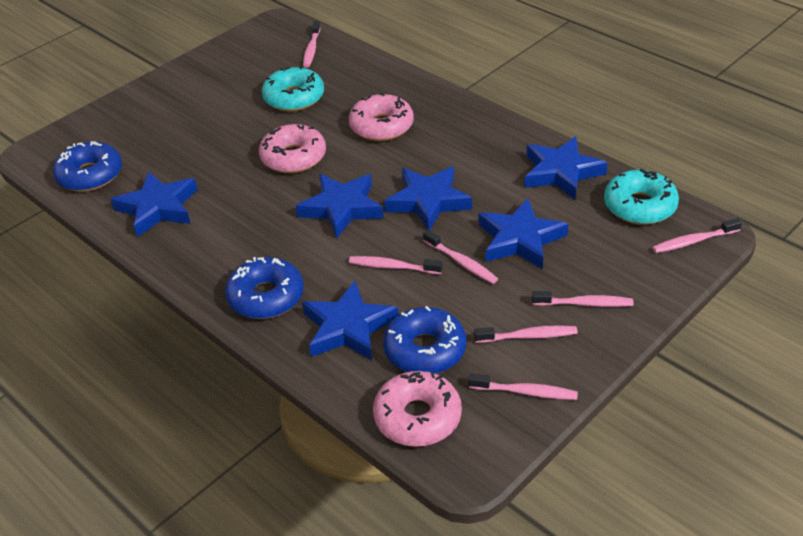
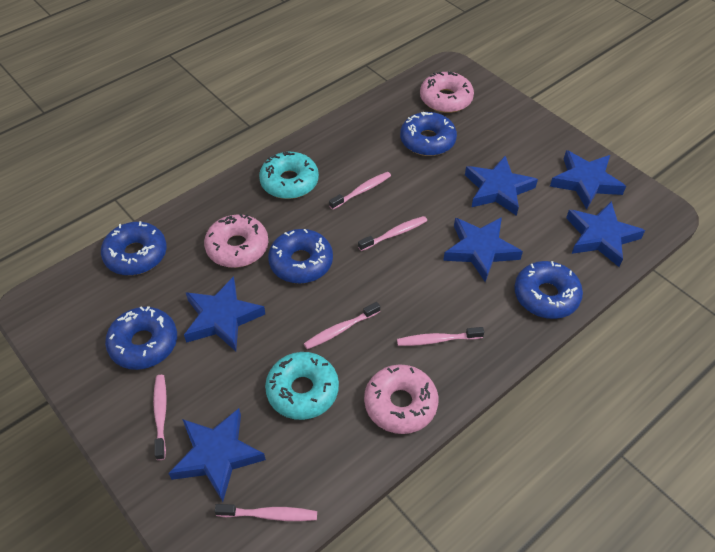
blue donut: 3 -> 5
pink toothbrush: 7 -> 6

